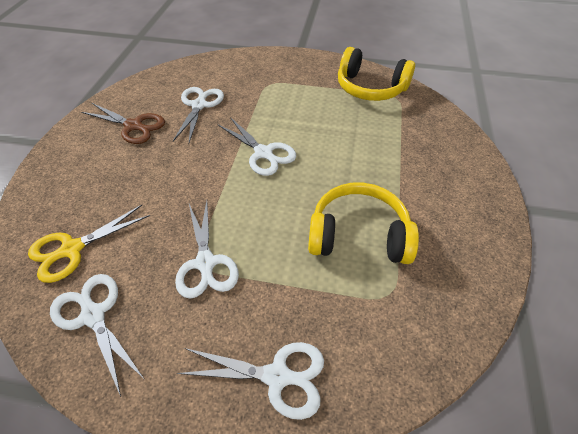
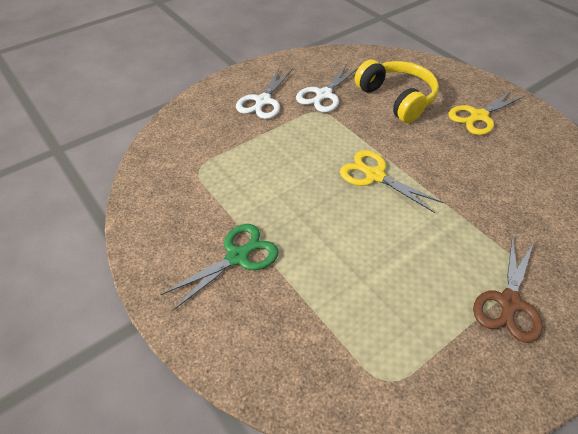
green scissors: 0 -> 1
white scissors: 5 -> 2
yellow headphones: 2 -> 1
yellow scissors: 1 -> 2

